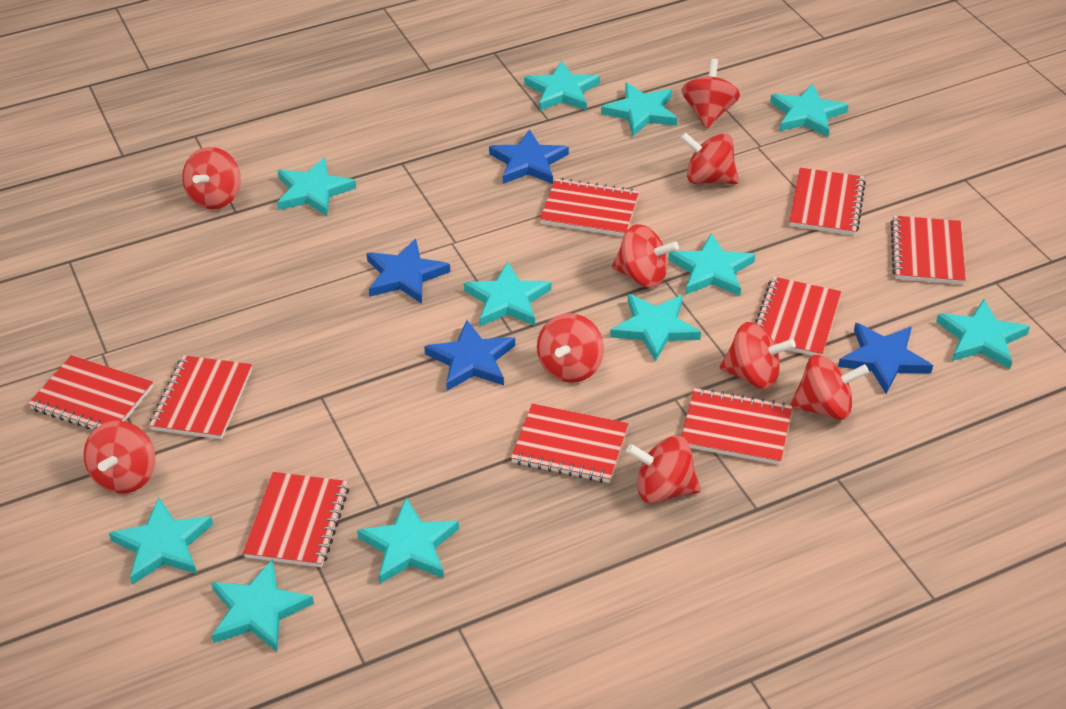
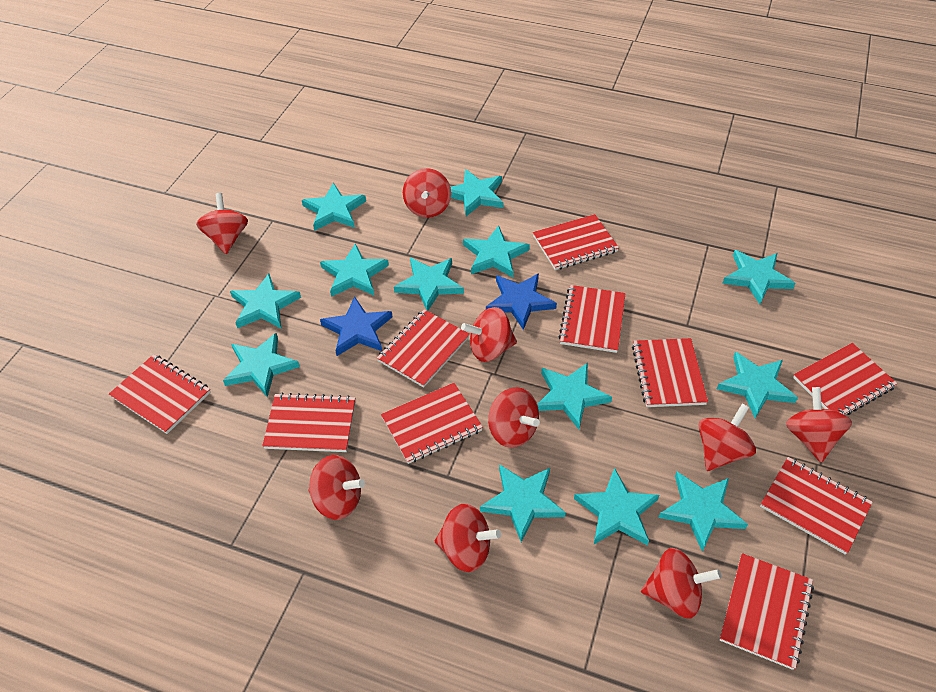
blue star: 4 -> 2
red notebook: 9 -> 10
turquoise star: 11 -> 13

